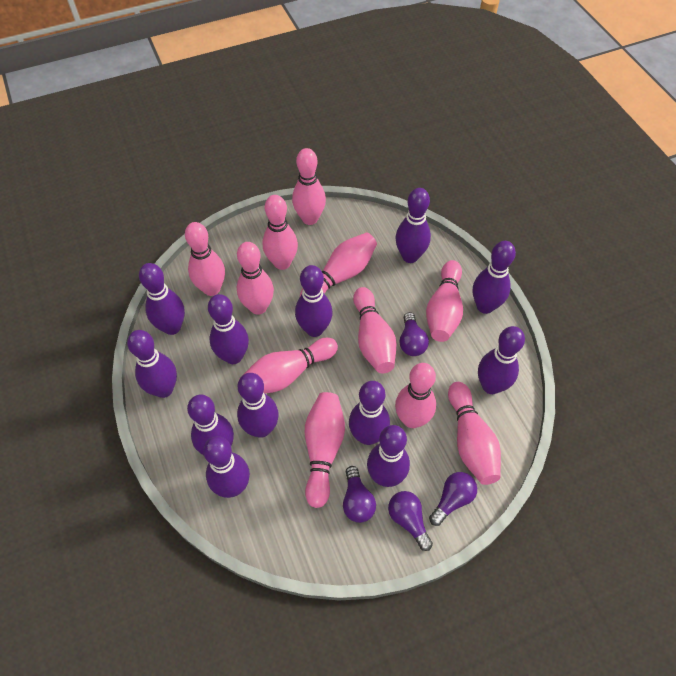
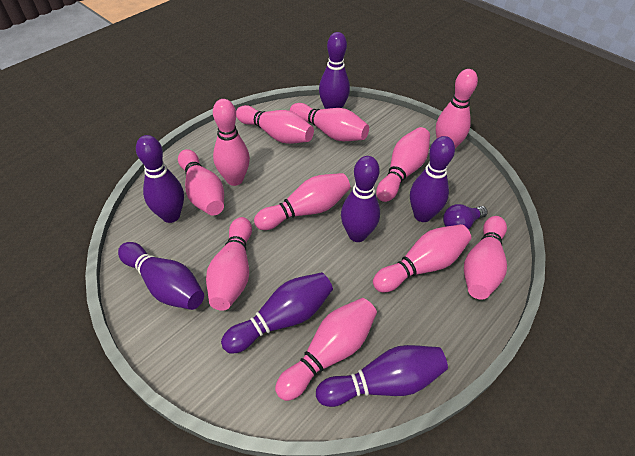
purple bowling pin: 12 -> 7
purple light bulb: 4 -> 1

